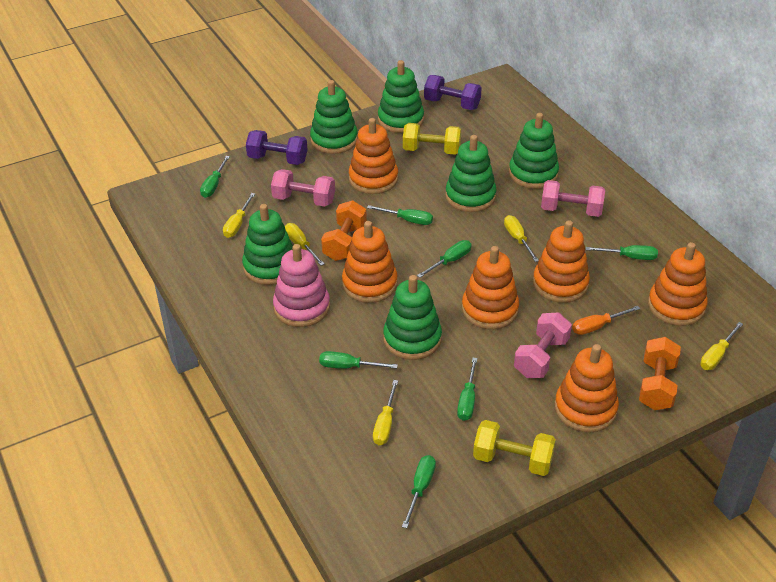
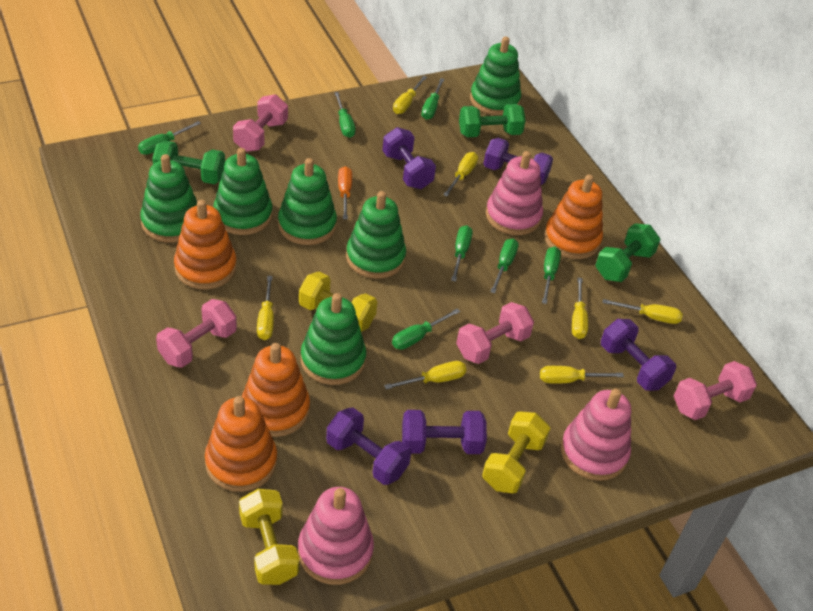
green dumbbell: 0 -> 3
orange dumbbell: 2 -> 0
orange stacking toy: 6 -> 4
pink dumbbell: 3 -> 4
pink stacking toy: 1 -> 3
purple dumbbell: 2 -> 5
yellow dumbbell: 2 -> 3
yellow screwdriver: 5 -> 7

